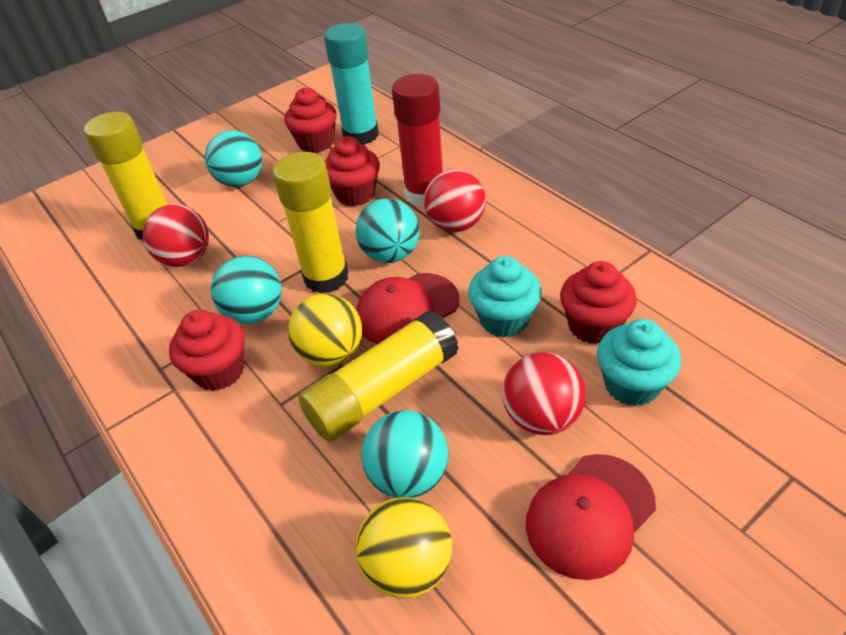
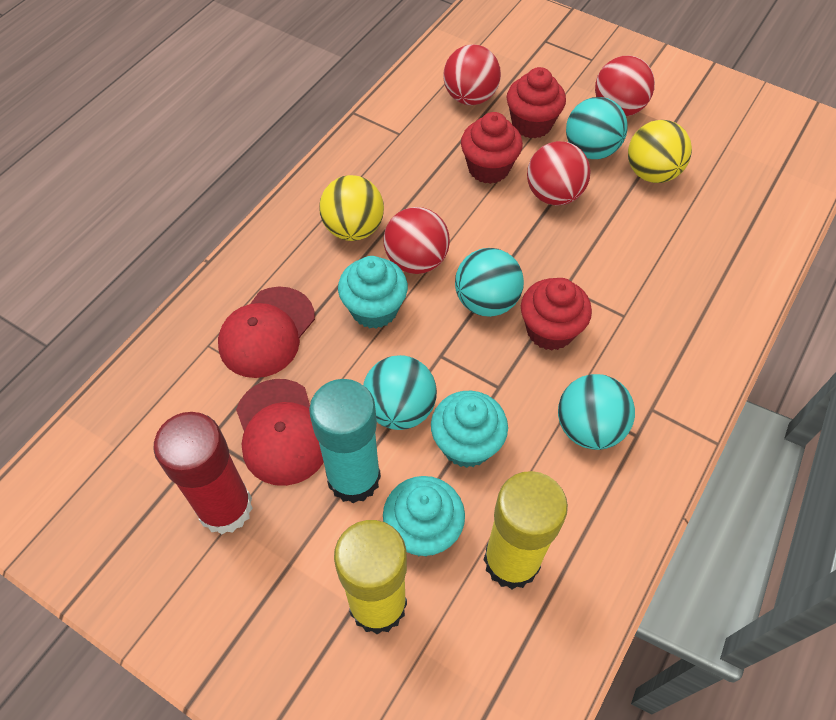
red ball: 3 -> 4
red cupcake: 4 -> 3
turquoise cupcake: 2 -> 3
yellow glue stick: 3 -> 2

